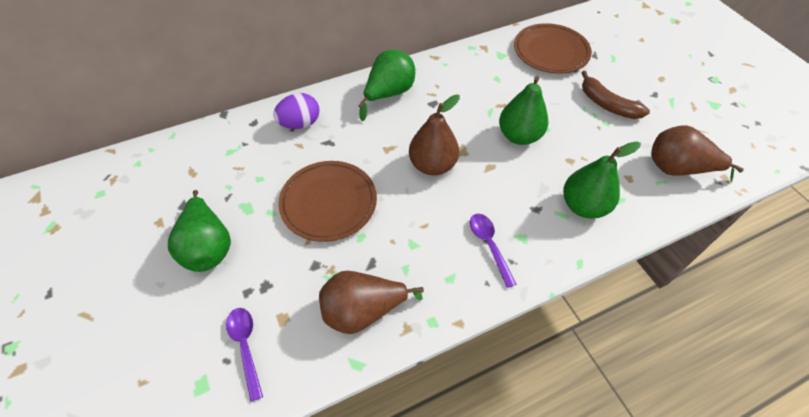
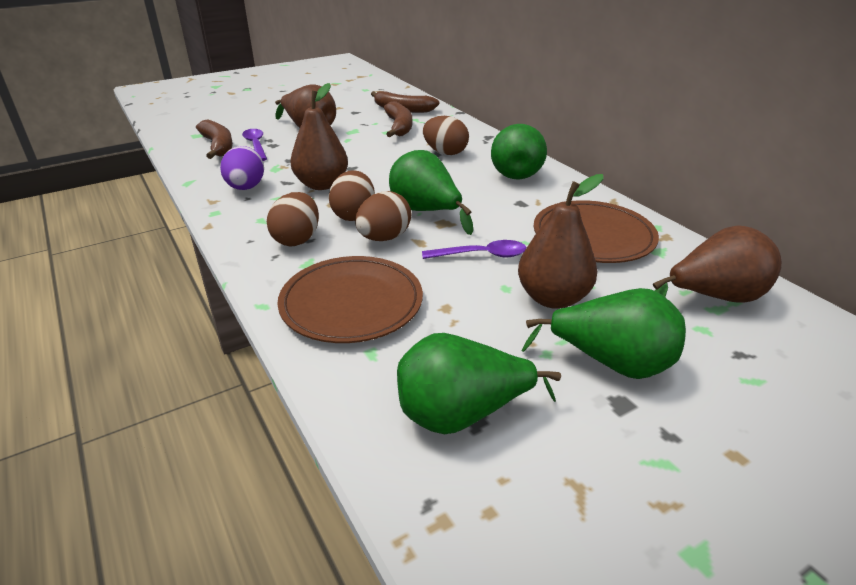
brown banana: 1 -> 3
brown egg: 0 -> 4
brown pear: 3 -> 4

